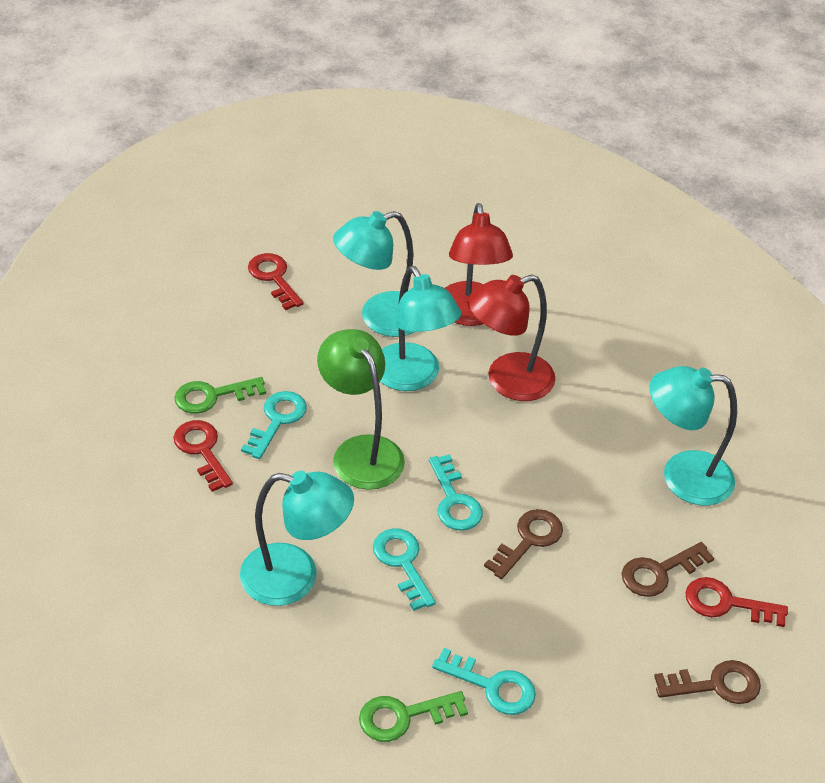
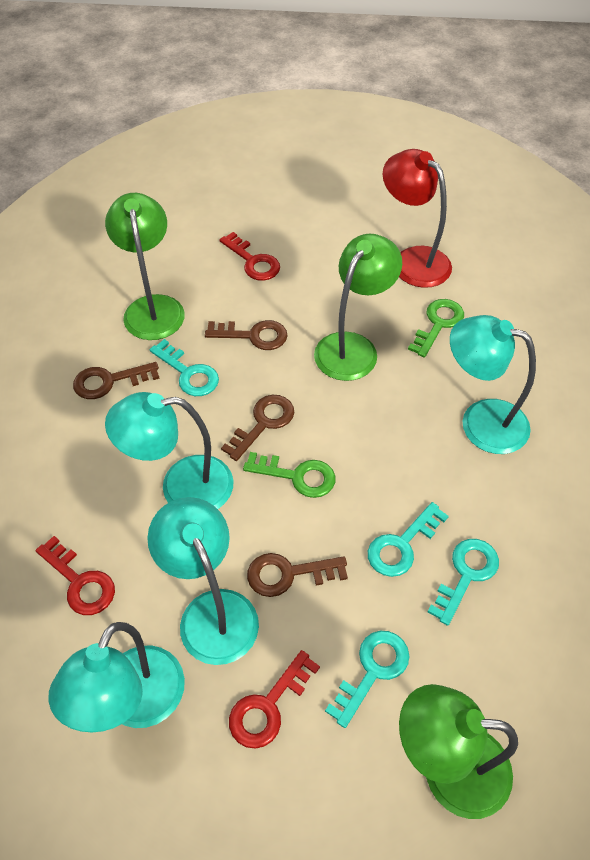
brown key: 3 -> 4
green lamp: 1 -> 3
red lamp: 2 -> 1

